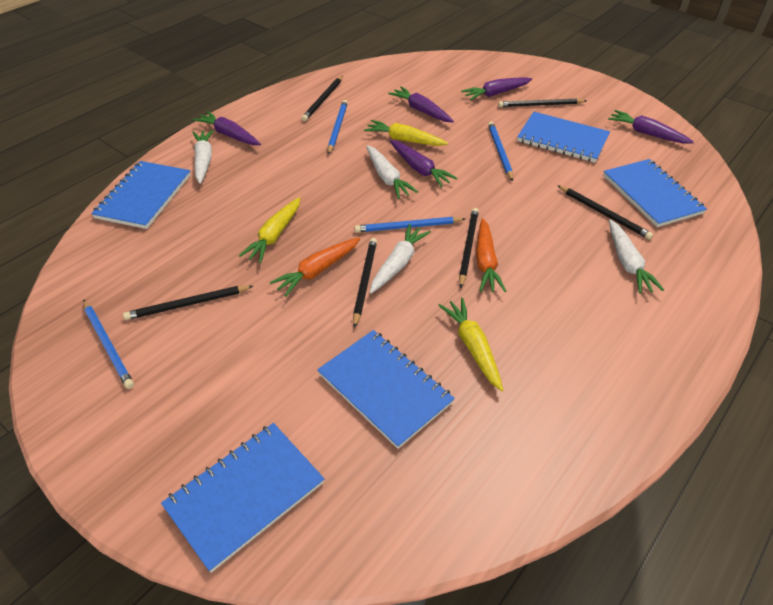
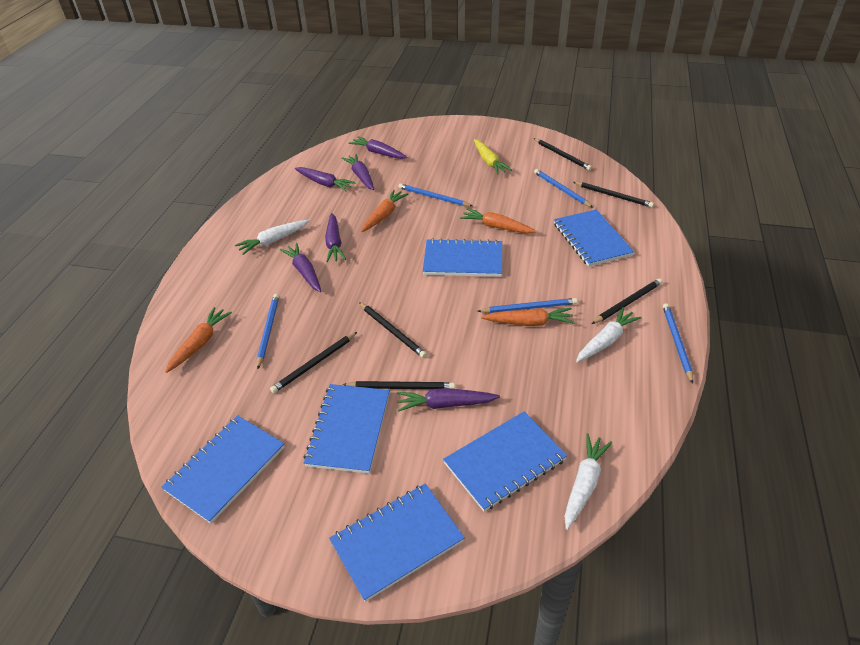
blue notebook: 5 -> 6
blue pencil: 4 -> 5
orange carrot: 2 -> 4
purple carrot: 5 -> 6
white carrot: 4 -> 3
yellow carrot: 3 -> 1

